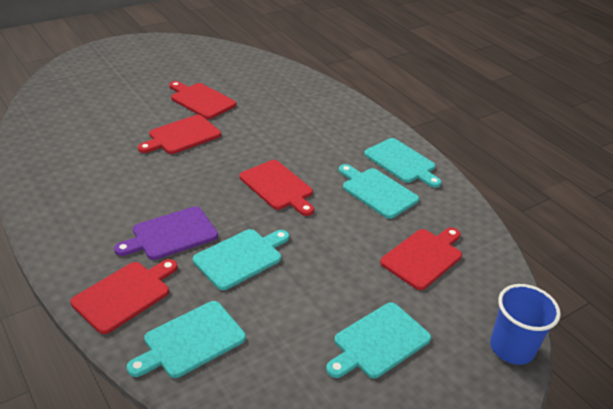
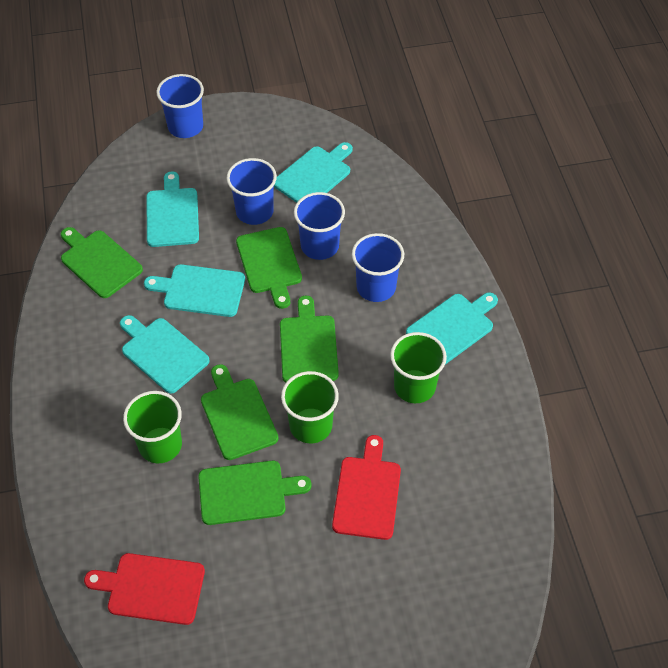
blue cup: 1 -> 4
green cup: 0 -> 3
green cutting board: 0 -> 5
purple cutting board: 1 -> 0
red cutting board: 5 -> 2

